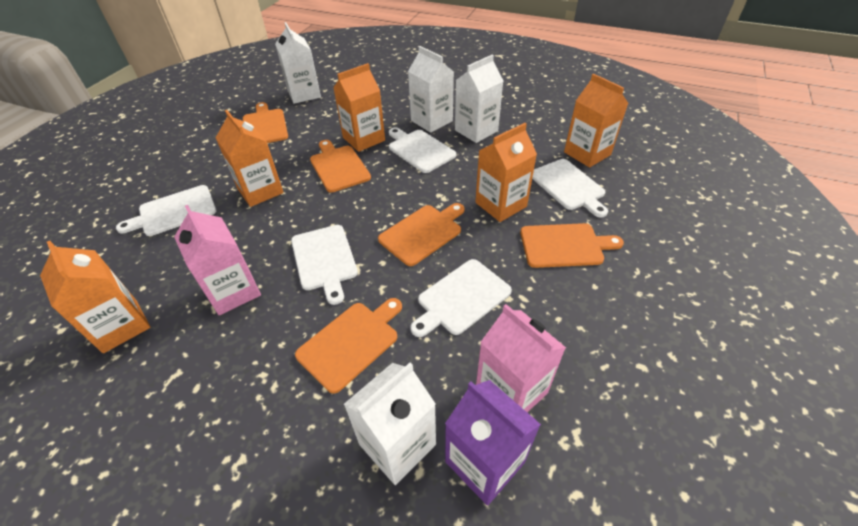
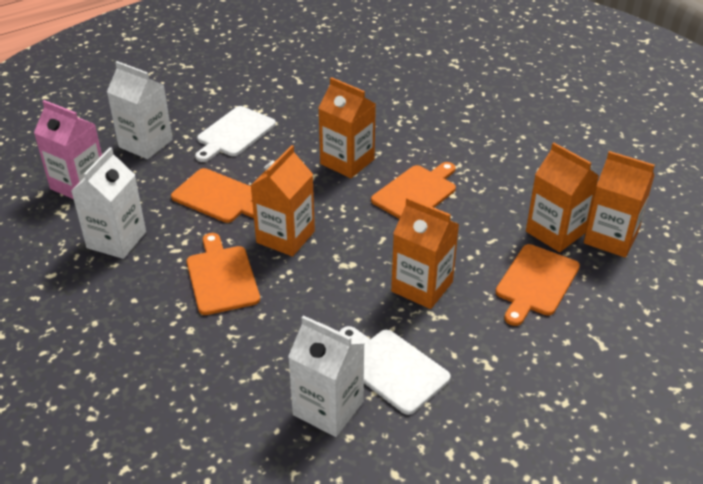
orange cutting board: 5 -> 4
pink carton: 2 -> 1
purple carton: 1 -> 0
white carton: 4 -> 3
white cutting board: 5 -> 2

